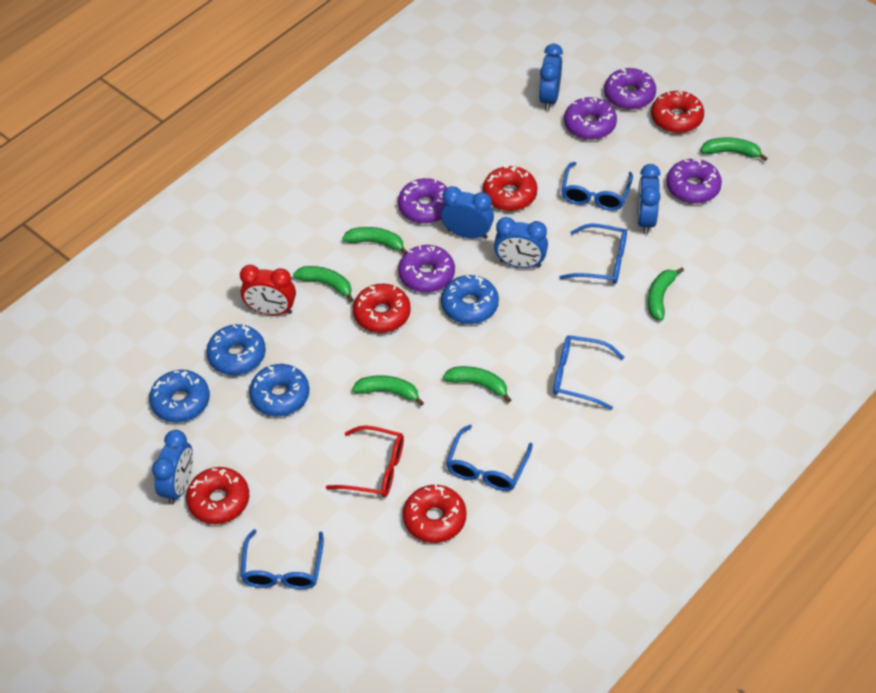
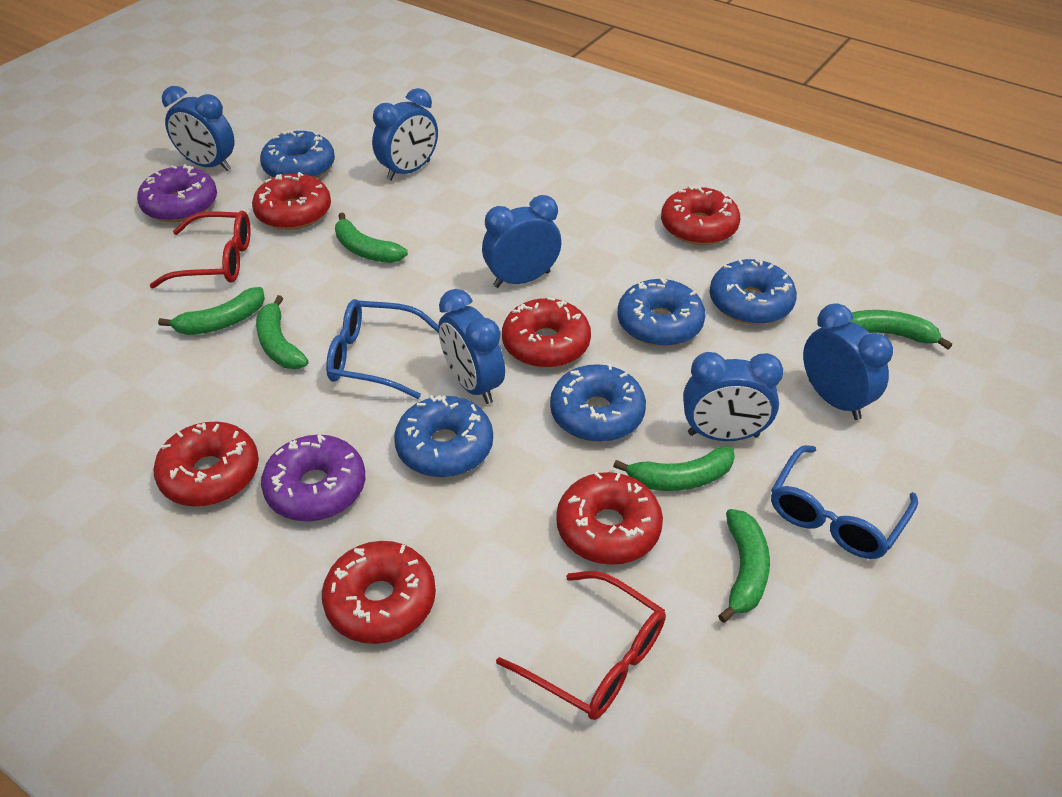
blue clock: 5 -> 6
blue donut: 4 -> 5
blue glasses: 5 -> 2
purple donut: 5 -> 2
red clock: 1 -> 0
red donut: 5 -> 6
red glasses: 1 -> 2

